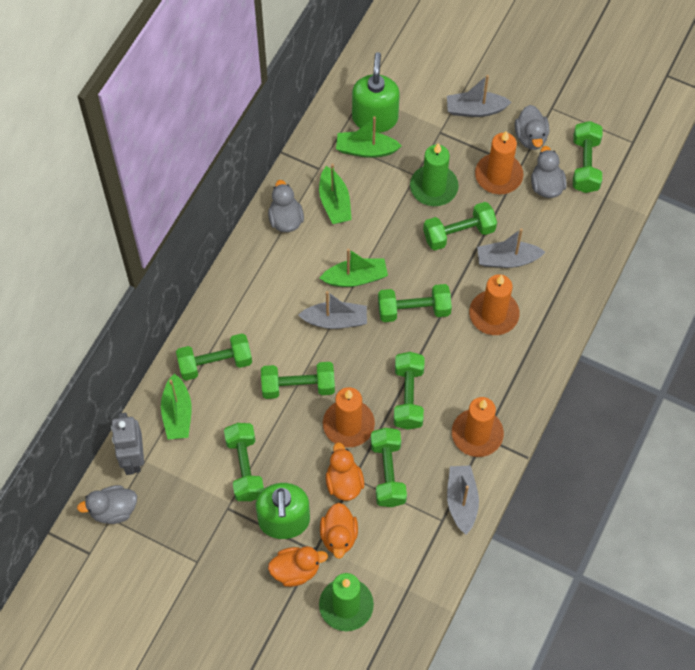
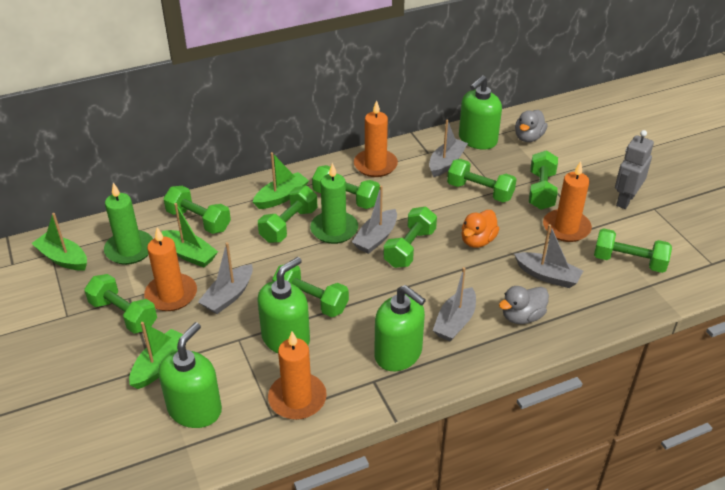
green dumbbell: 8 -> 9
green soap dispenser: 2 -> 4
grey boat: 4 -> 5
grey duck: 4 -> 2
orange duck: 3 -> 1

